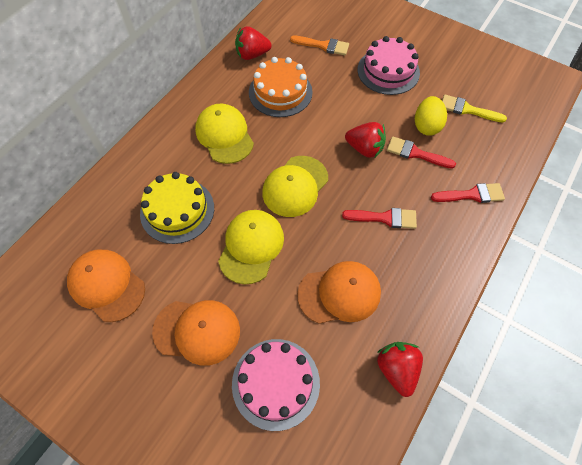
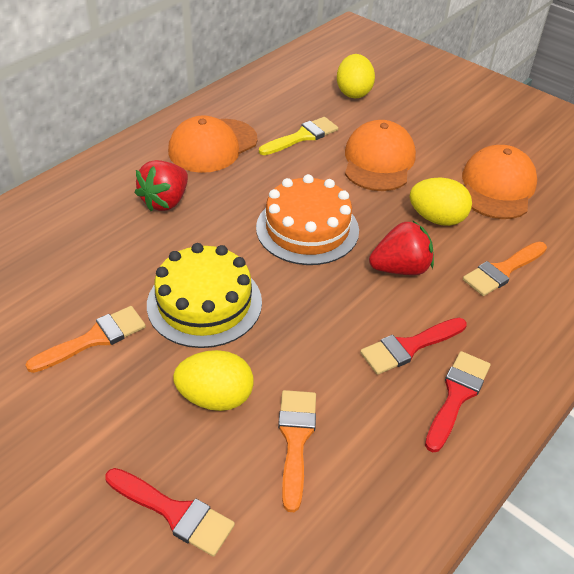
orange brush: 1 -> 3
pink cake: 2 -> 0
red strawberry: 3 -> 2
yellow cap: 3 -> 0
yellow egg: 1 -> 3

